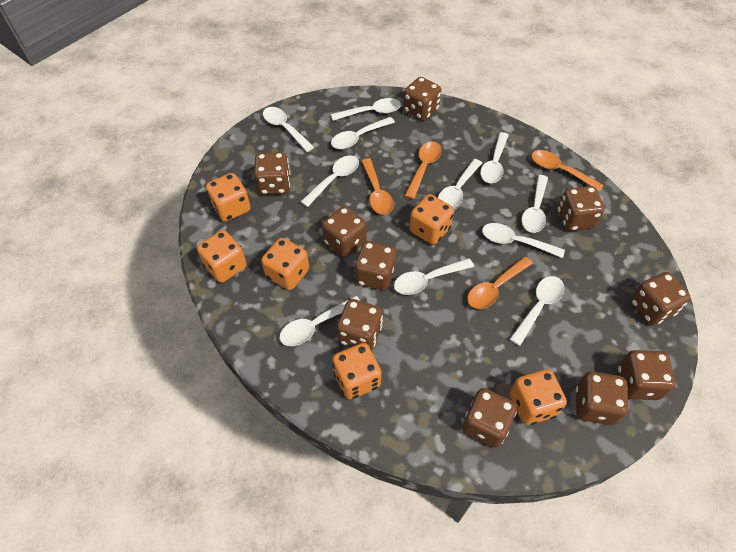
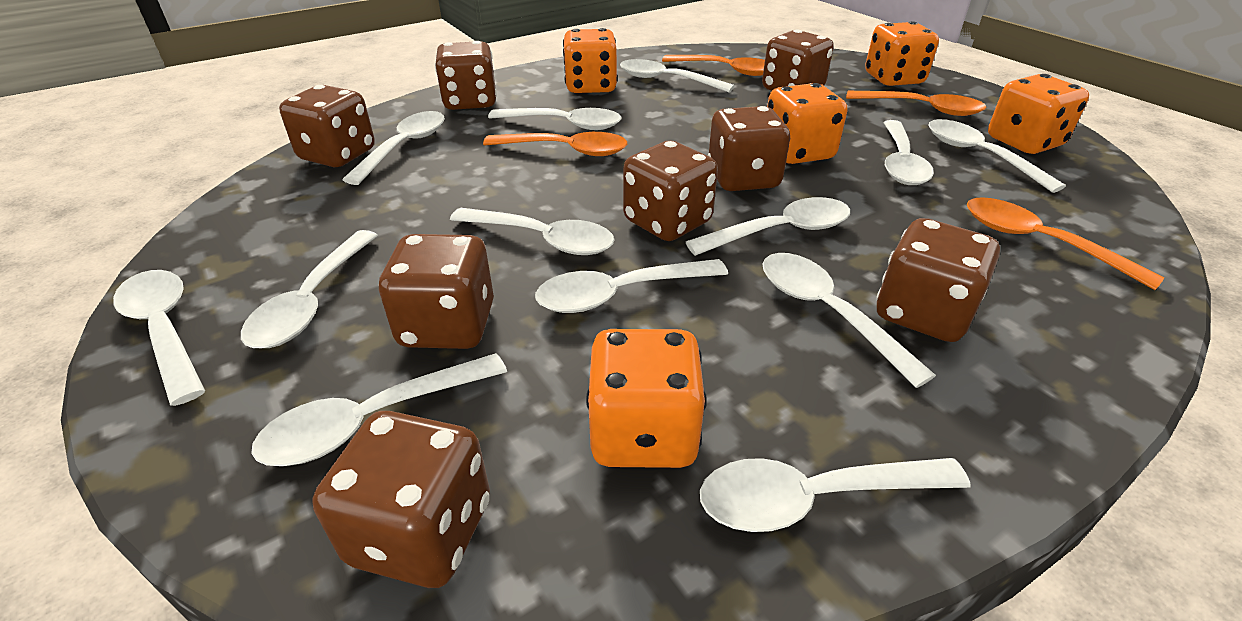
brown dice: 10 -> 8
orange dice: 6 -> 5
white spoon: 11 -> 13

